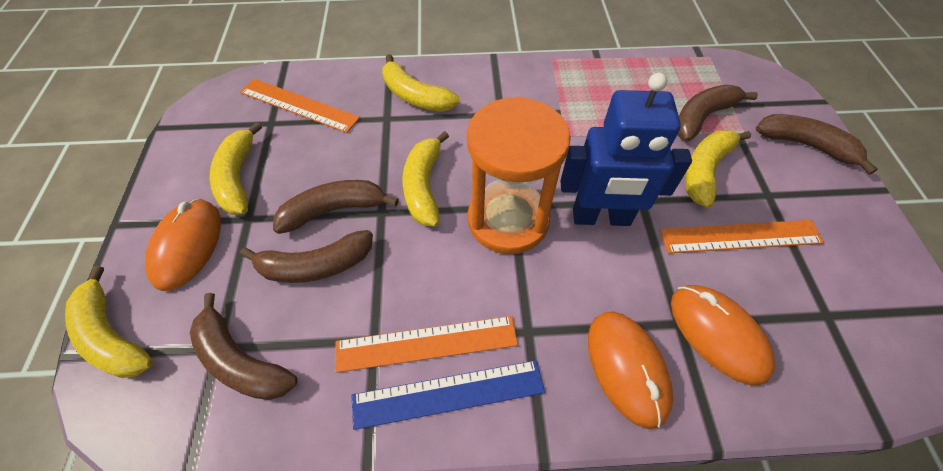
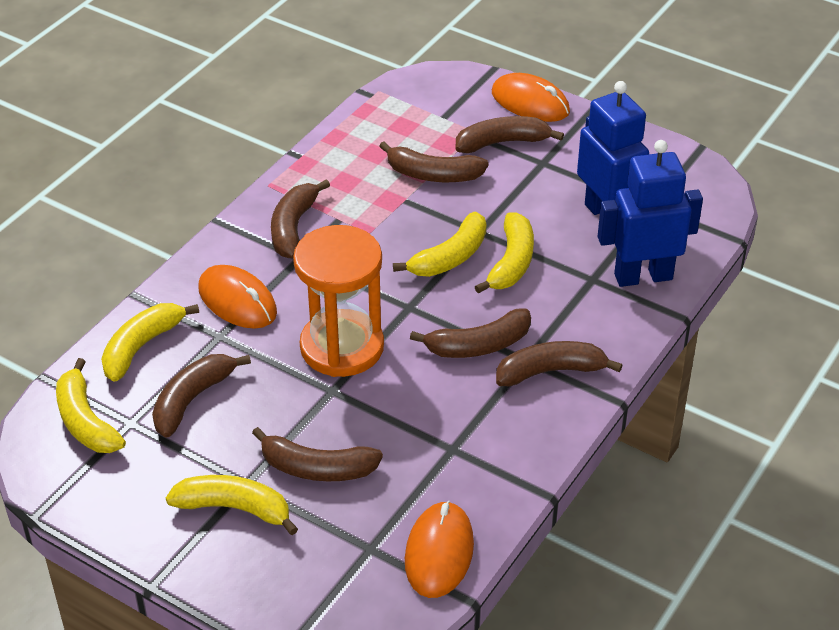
blue robot: 1 -> 2
blue ruler: 1 -> 0
brown banana: 5 -> 7
orange ruler: 3 -> 0

